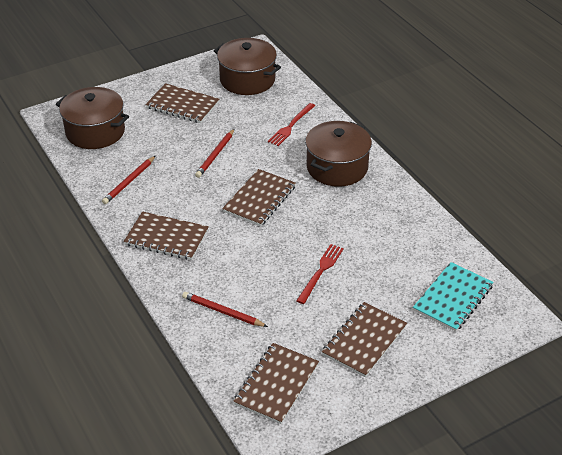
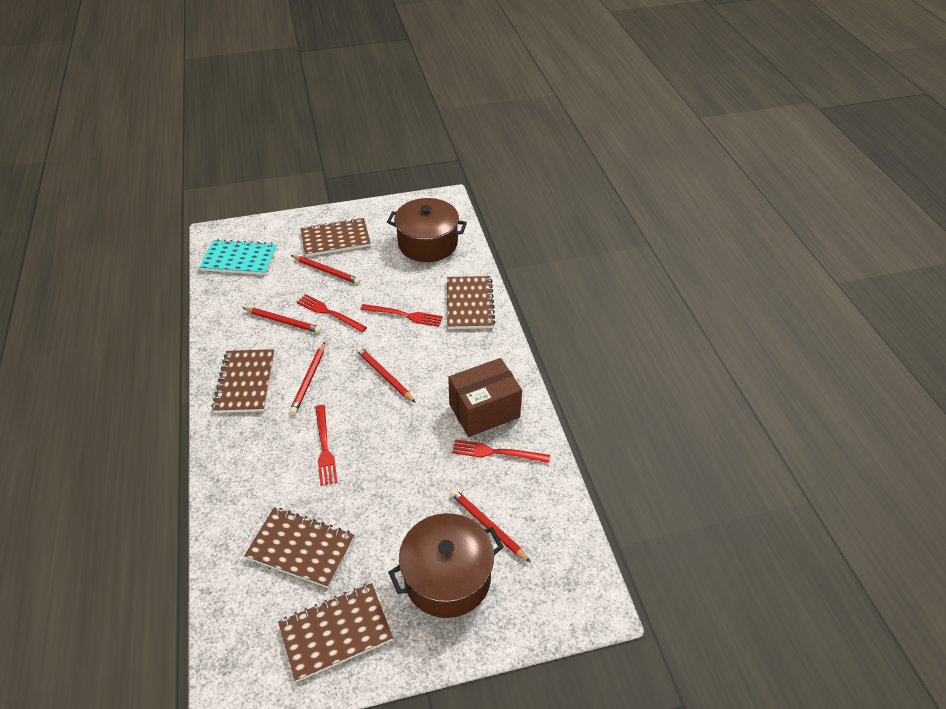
brown box: 0 -> 1
brown pot: 3 -> 2
red fork: 2 -> 4
red pencil: 3 -> 5

